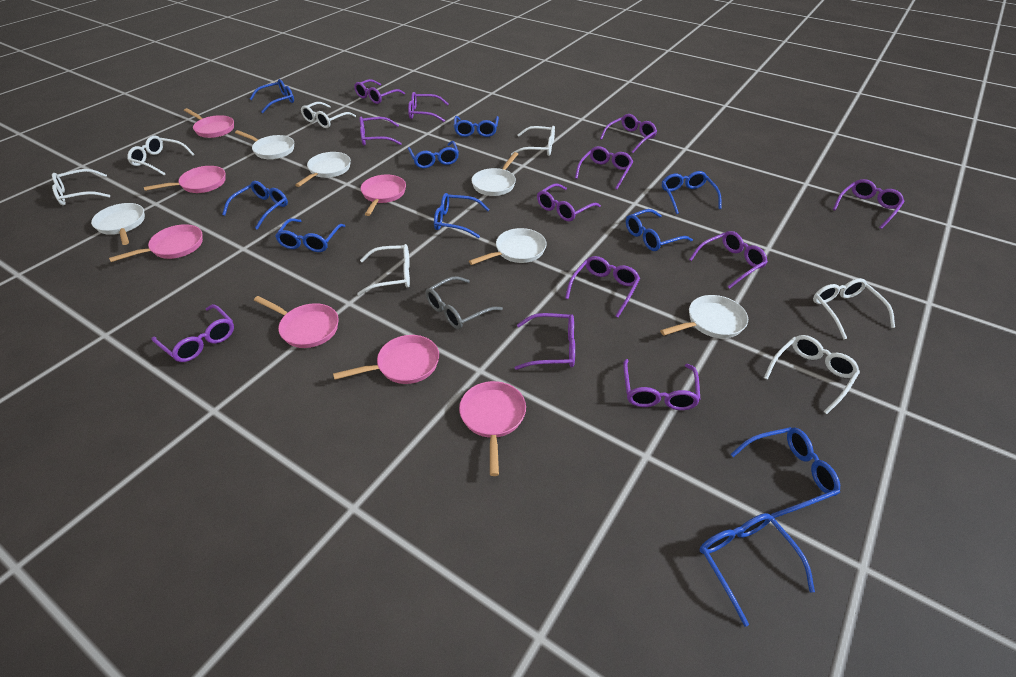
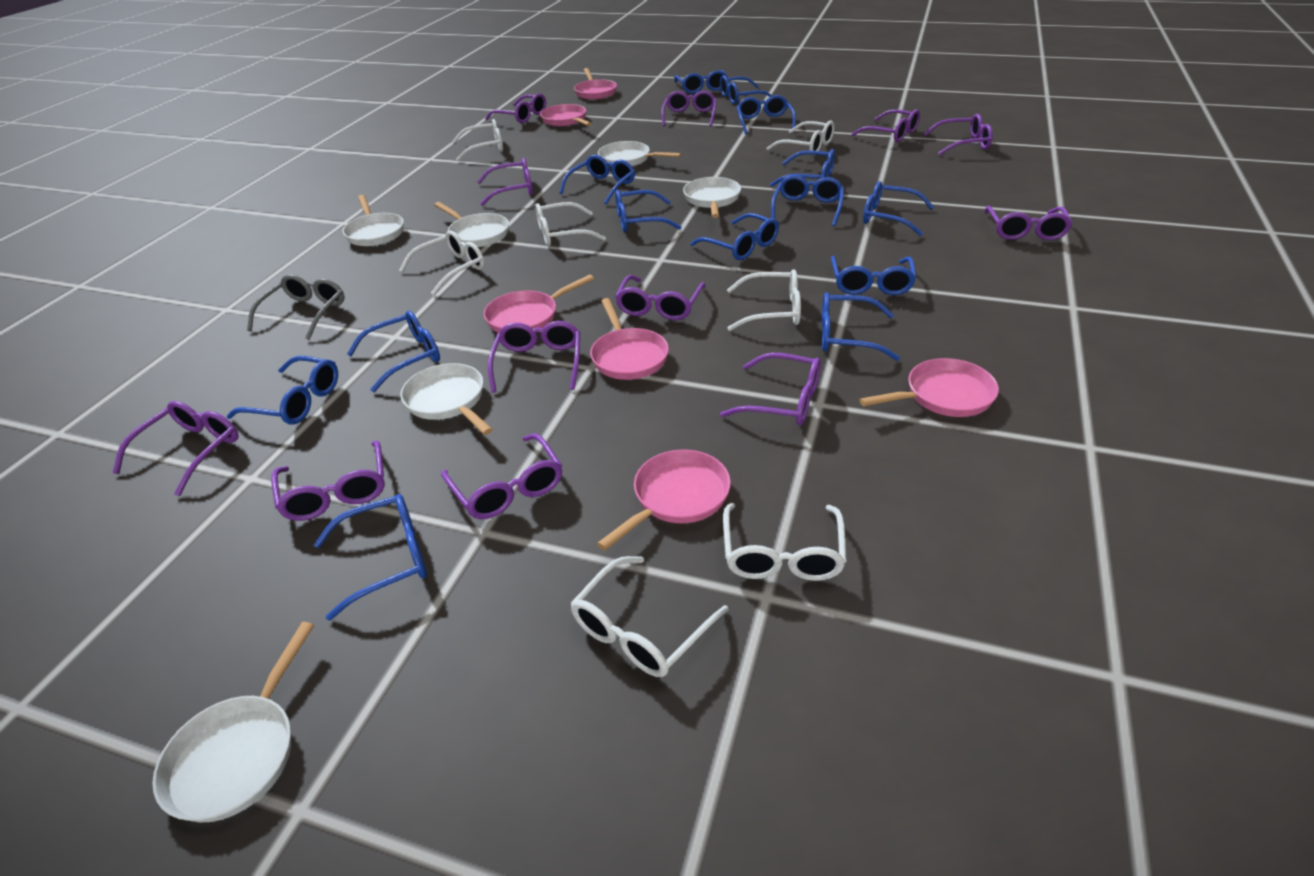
blue glasses: 10 -> 14
pink pan: 7 -> 6

